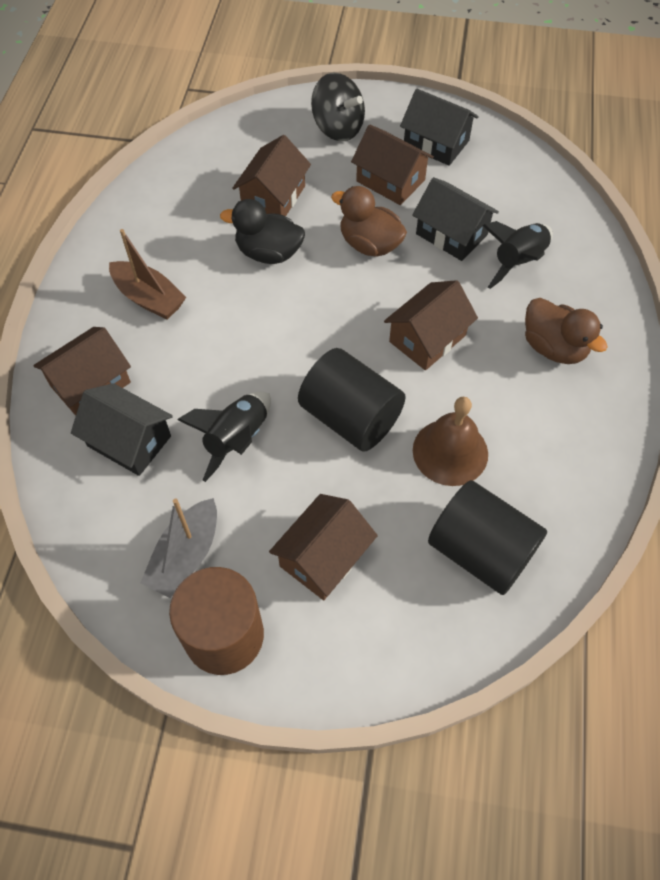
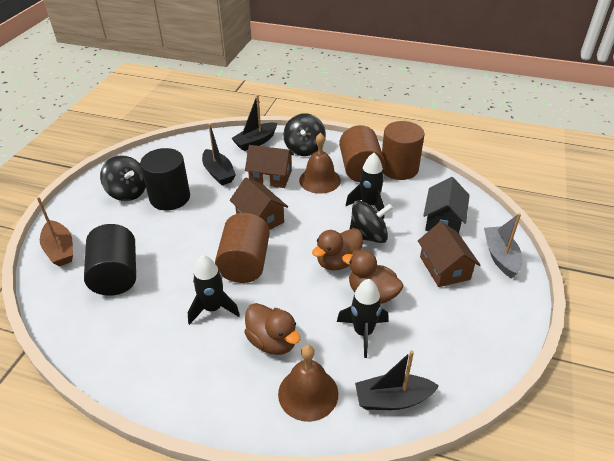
black boat: 0 -> 3
black duck: 1 -> 0
black house: 3 -> 1
black rocket: 2 -> 3
black spinning top: 1 -> 3
brown bell: 1 -> 2
brown cylinder: 1 -> 3
brown duck: 2 -> 3
brown house: 5 -> 3

